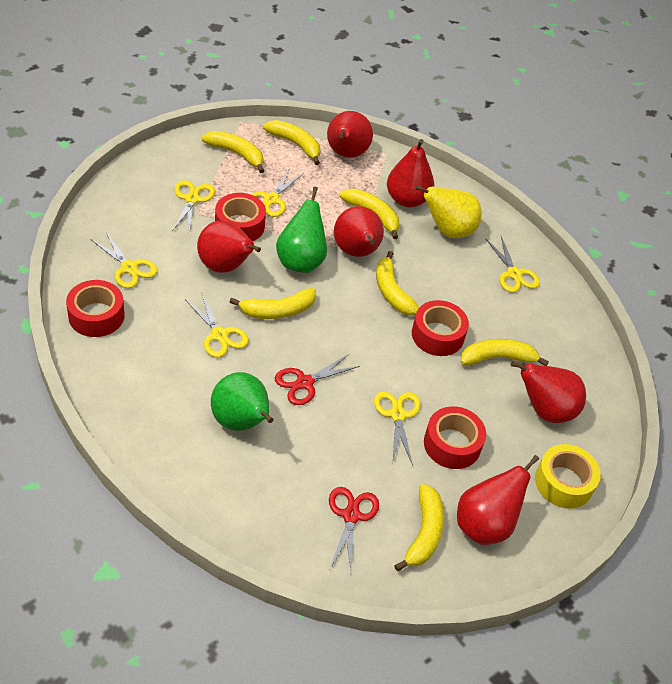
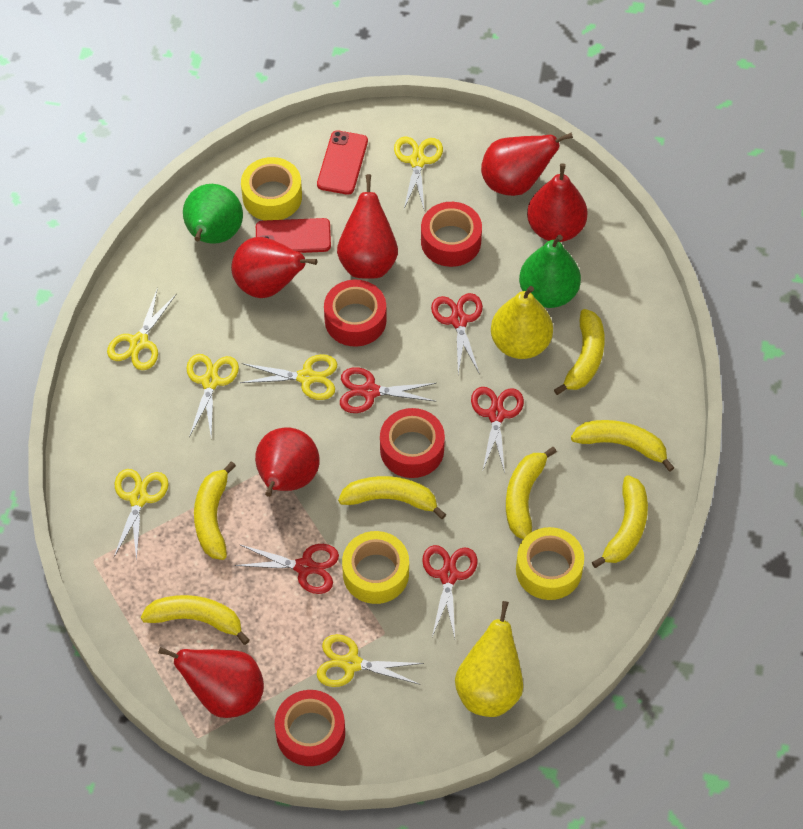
red phone: 0 -> 2
red scissors: 2 -> 5
yellow pear: 1 -> 2
yellow tape: 1 -> 3

